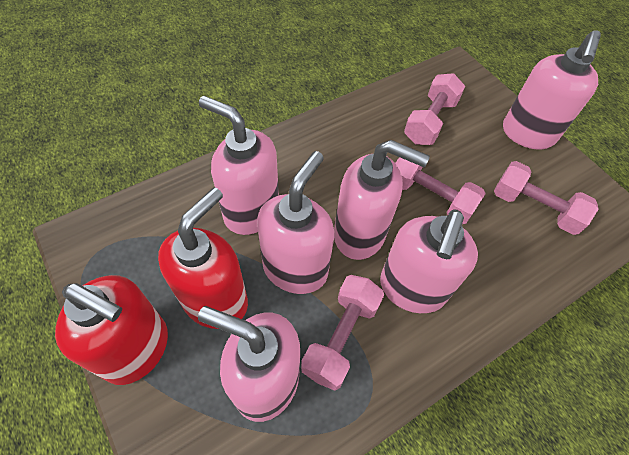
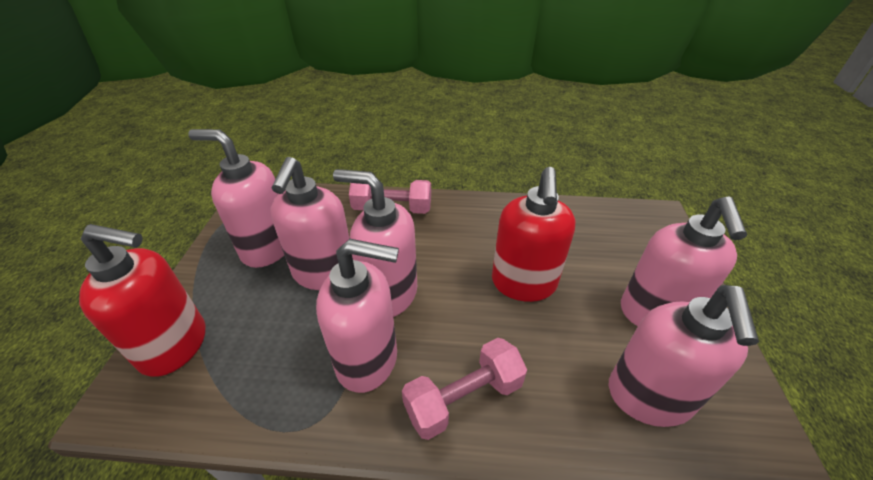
pink dumbbell: 4 -> 2

